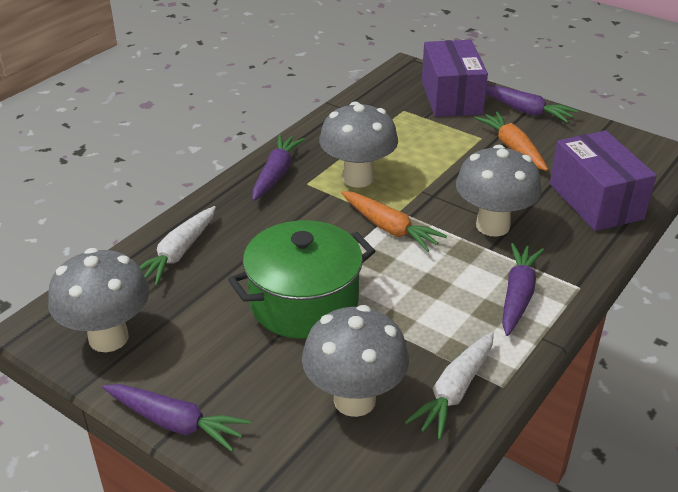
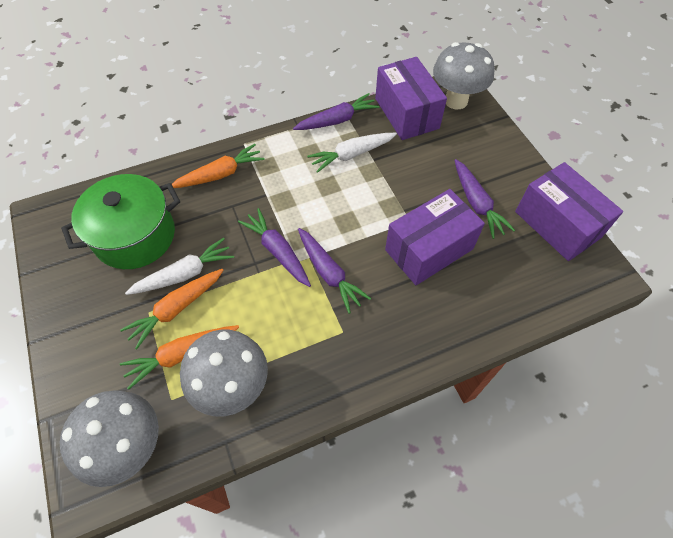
grey mushroom: 4 -> 3
orange carrot: 2 -> 3
purple box: 2 -> 3

